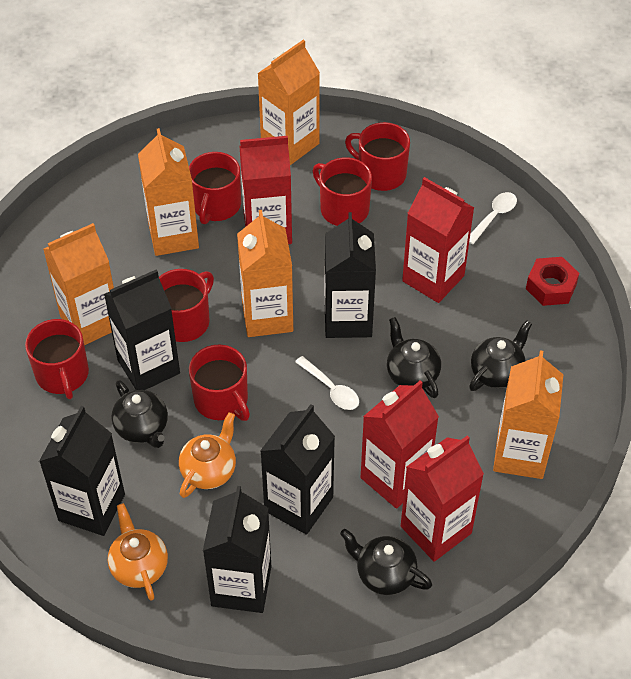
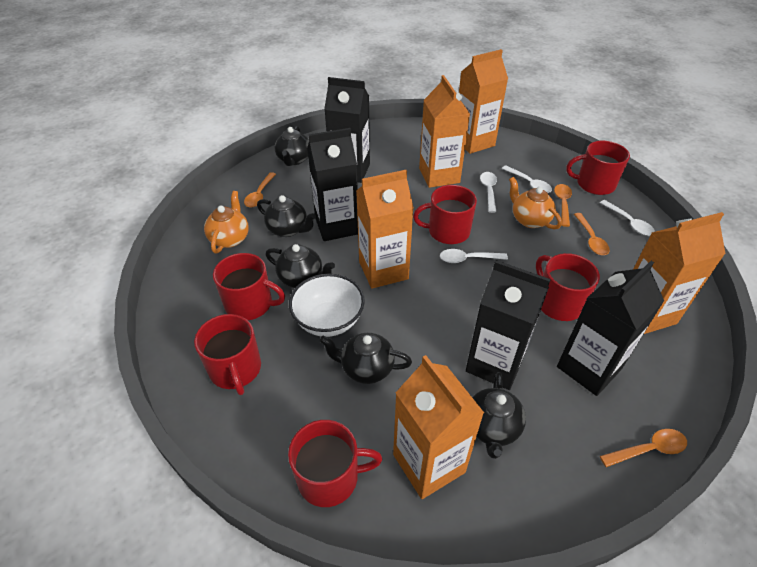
black carton: 5 -> 4
black teapot: 4 -> 5
orange spoon: 0 -> 4
red carton: 4 -> 0
red nut: 1 -> 0
white bowl: 0 -> 1
white spoon: 2 -> 4

